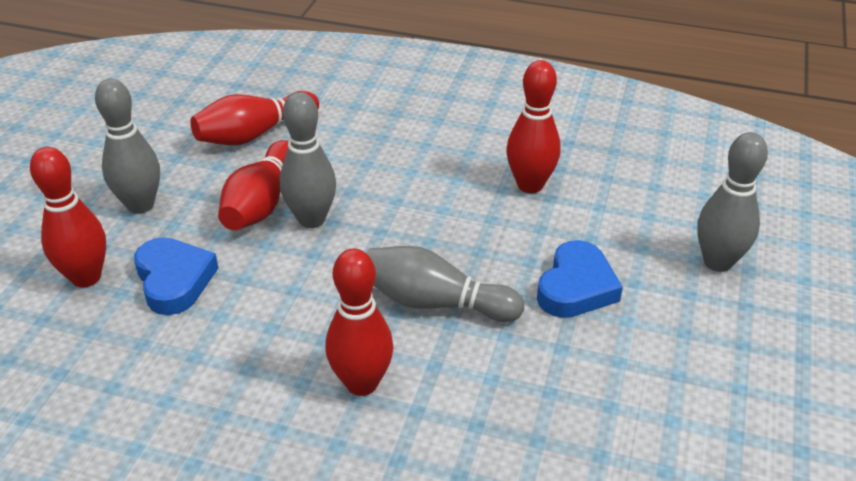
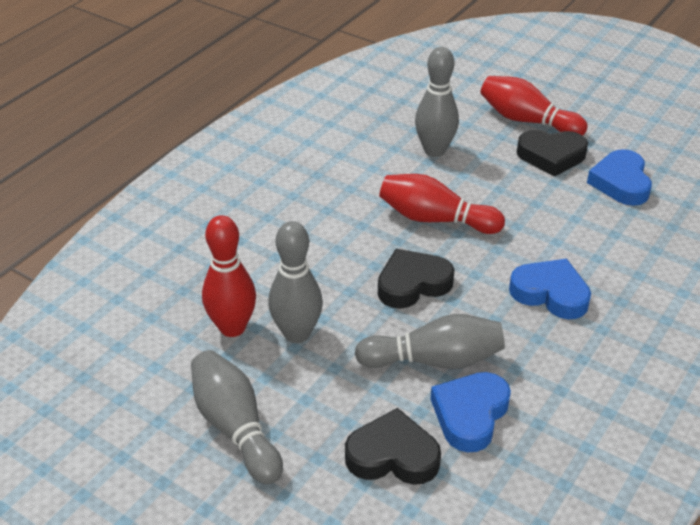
black heart: 0 -> 3
blue heart: 2 -> 3
red bowling pin: 5 -> 3

